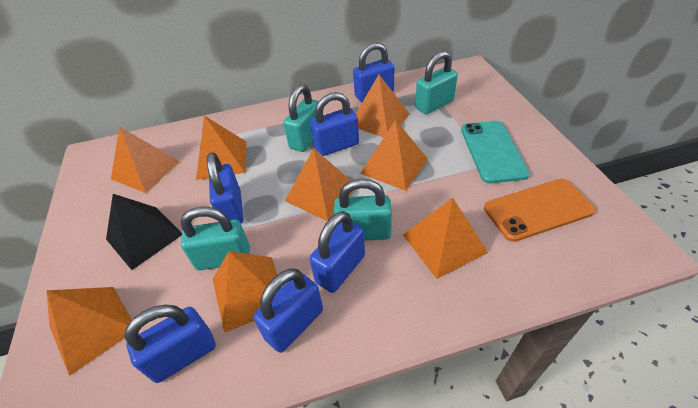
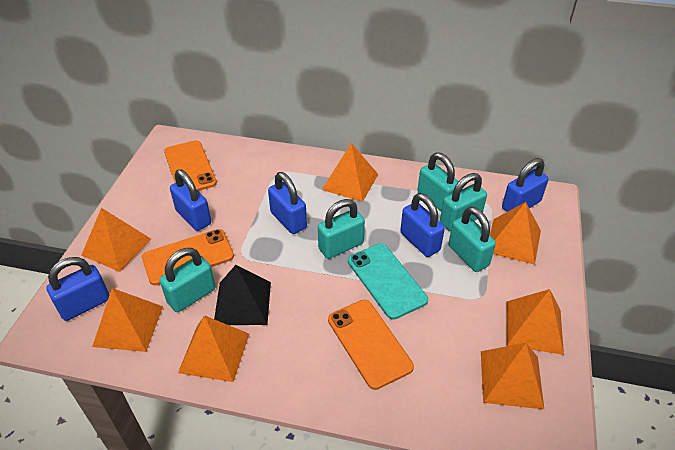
blue padlock: 6 -> 5
orange phone: 1 -> 3
orange pyramid: 8 -> 7
turquoise padlock: 4 -> 5

